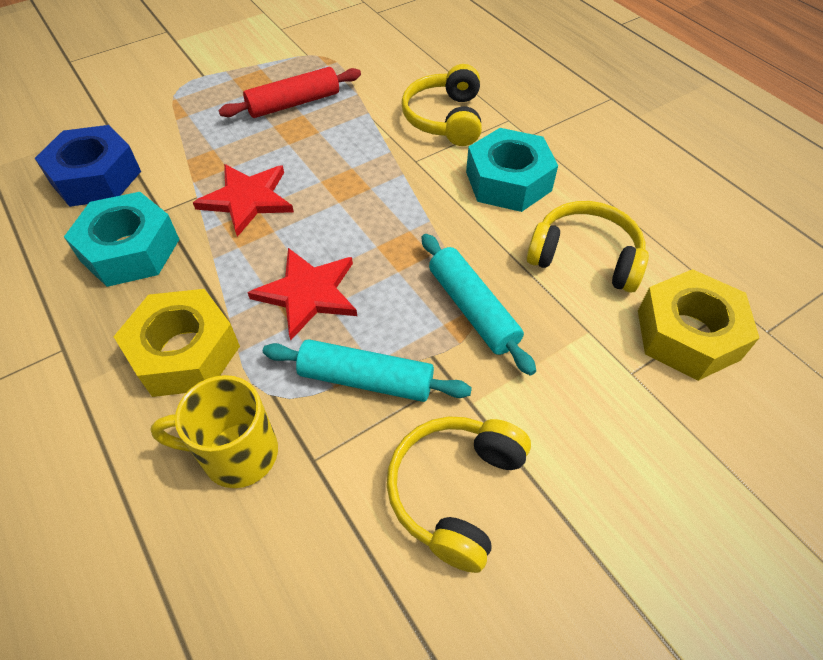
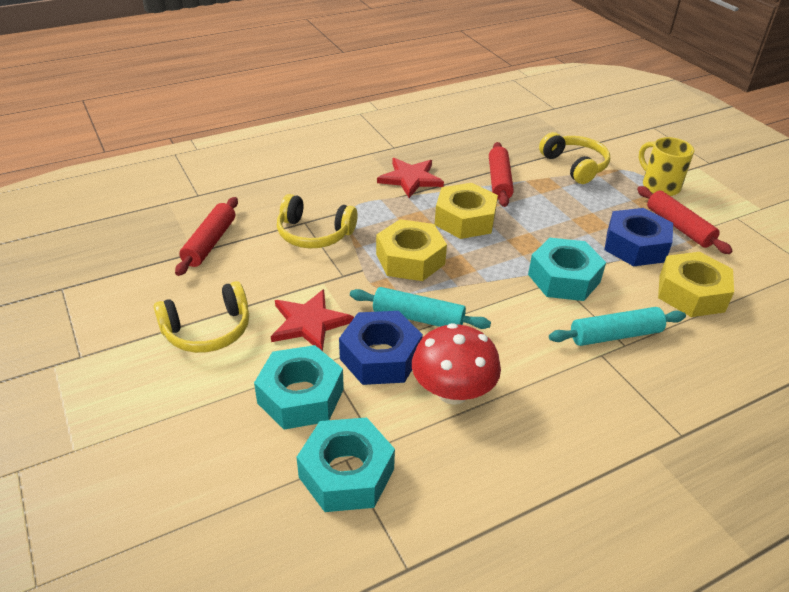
blue nut: 1 -> 2
red mushroom: 0 -> 1
red rolling pin: 1 -> 3
turquoise nut: 2 -> 3
yellow nut: 2 -> 3

